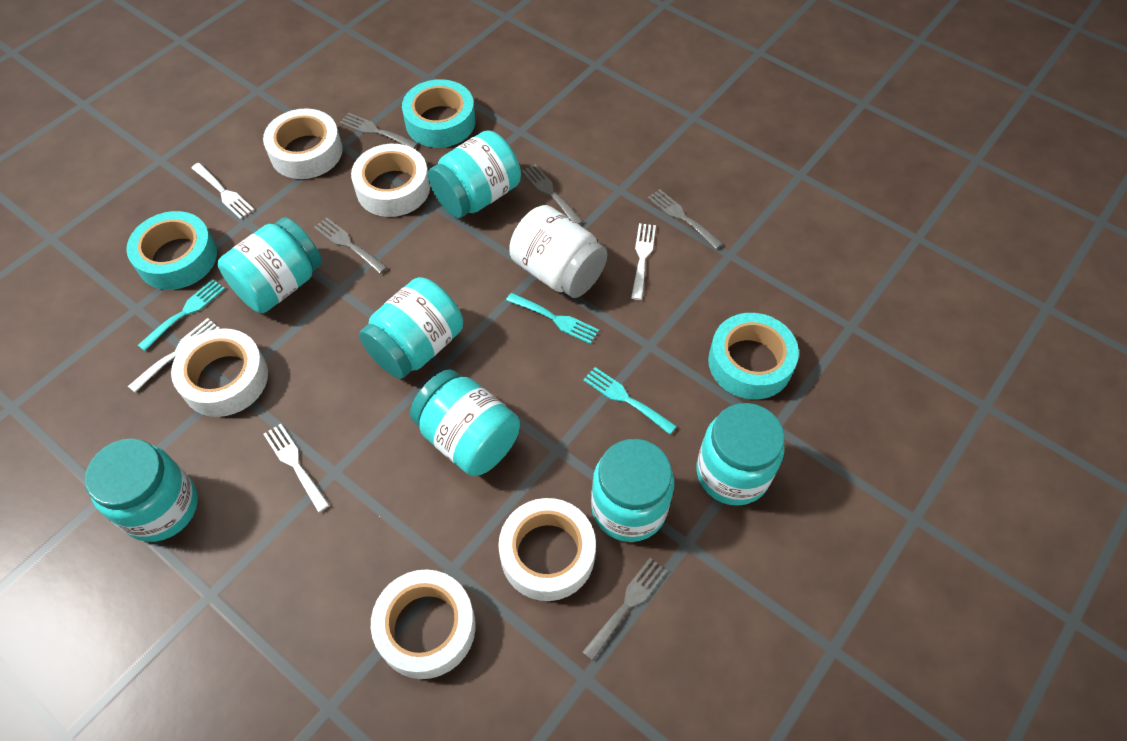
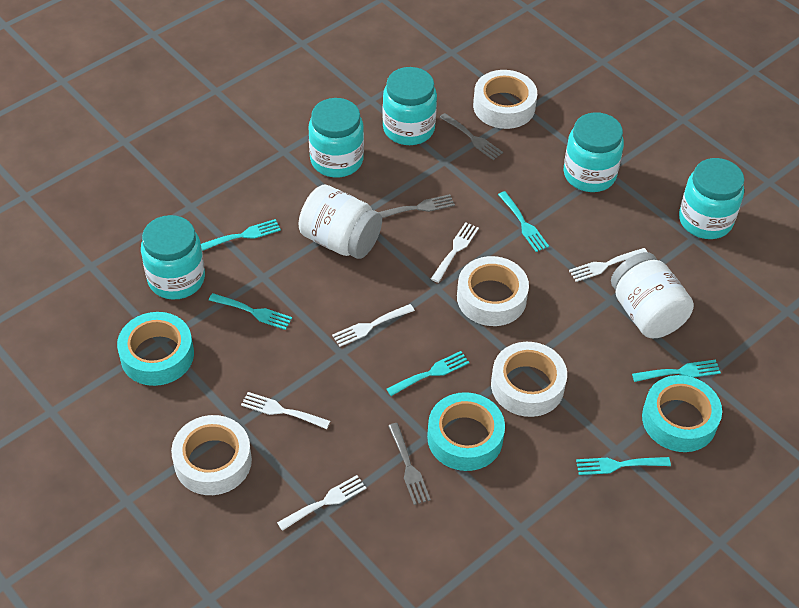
grey fork: 5 -> 3
turquoise fork: 3 -> 6
turquoise jar: 7 -> 5
white fork: 4 -> 5
white jar: 1 -> 2
white tape: 5 -> 4

